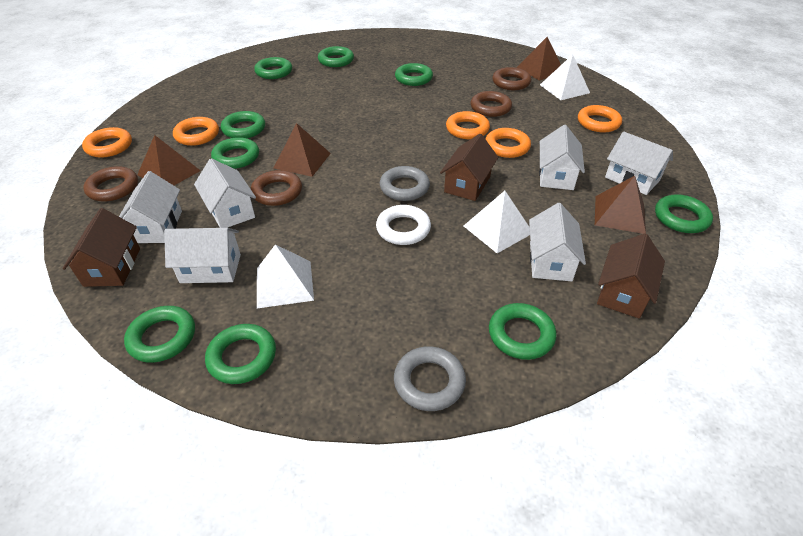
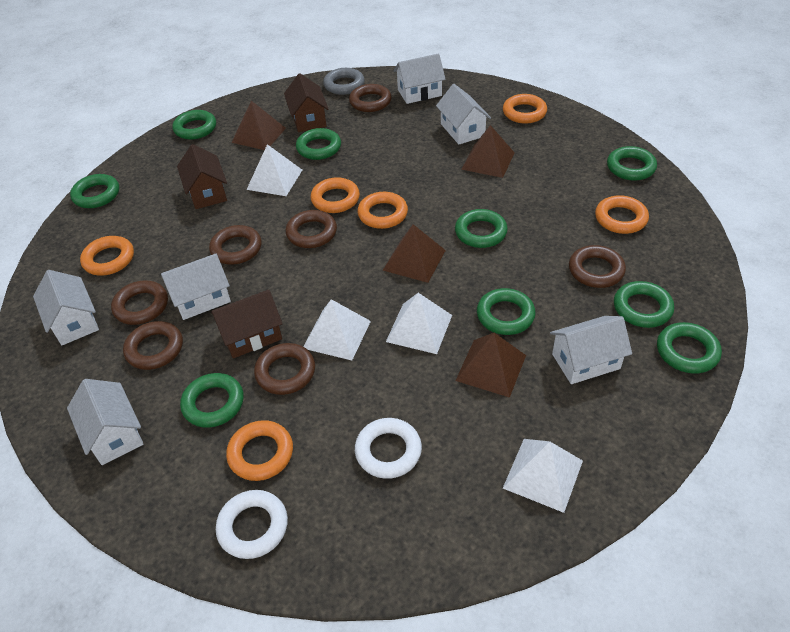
brown ring: 4 -> 7
grey ring: 2 -> 1
orange ring: 5 -> 6
white pyramid: 3 -> 4
white ring: 1 -> 2

